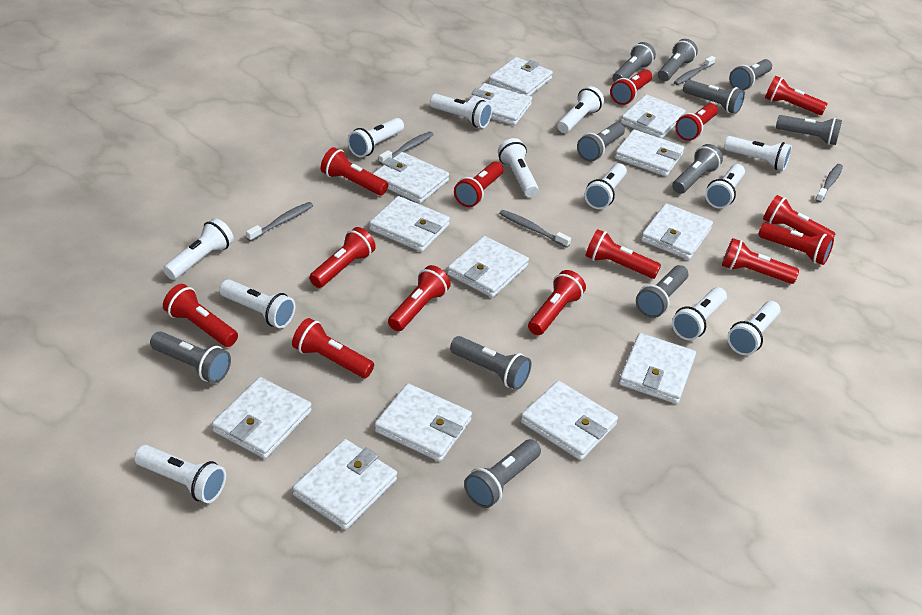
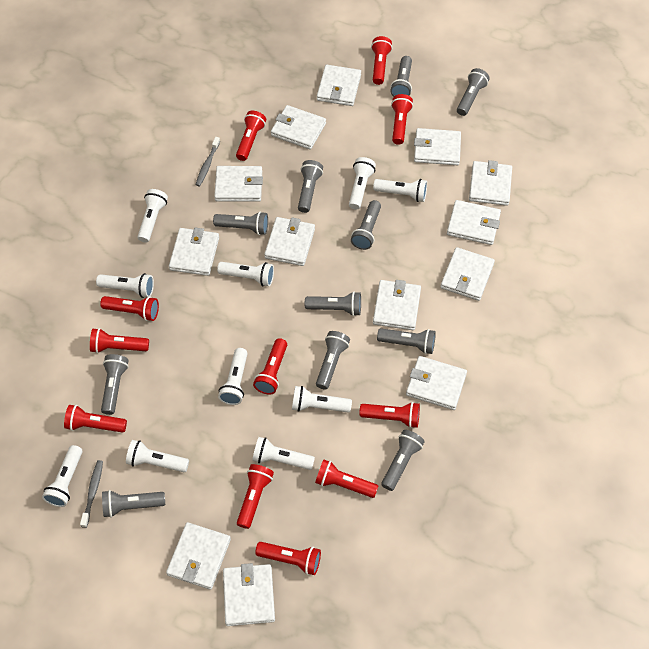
grey toothbrush: 5 -> 2
red flashlight: 14 -> 11
white flashlight: 12 -> 10

